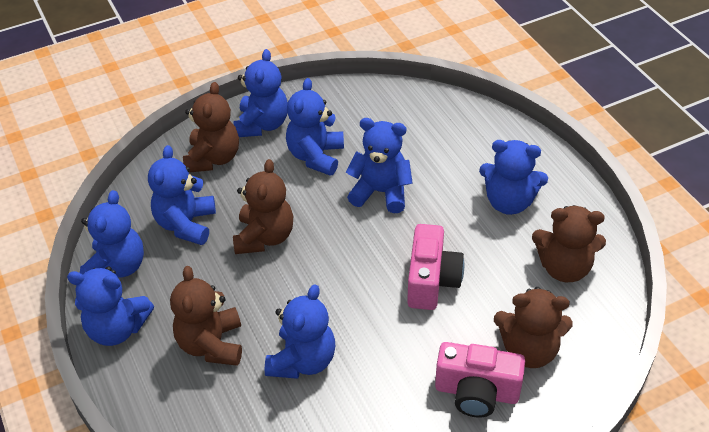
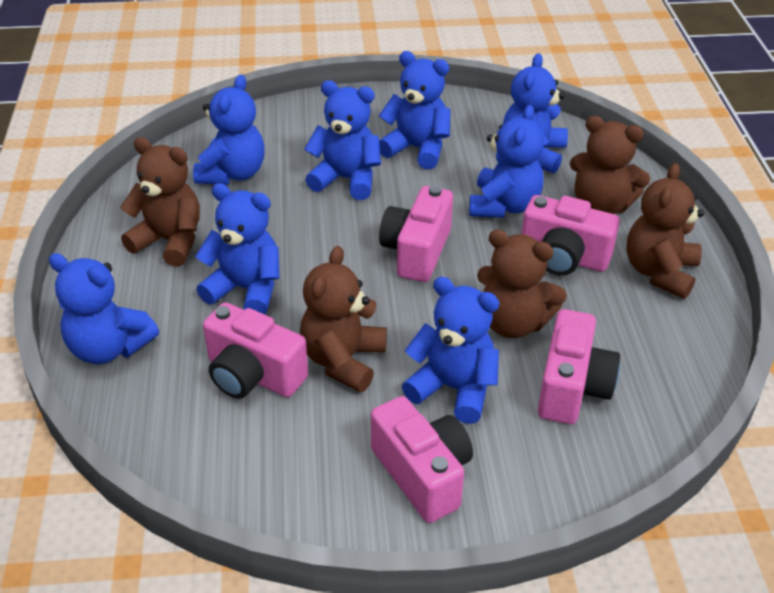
pink camera: 2 -> 5

